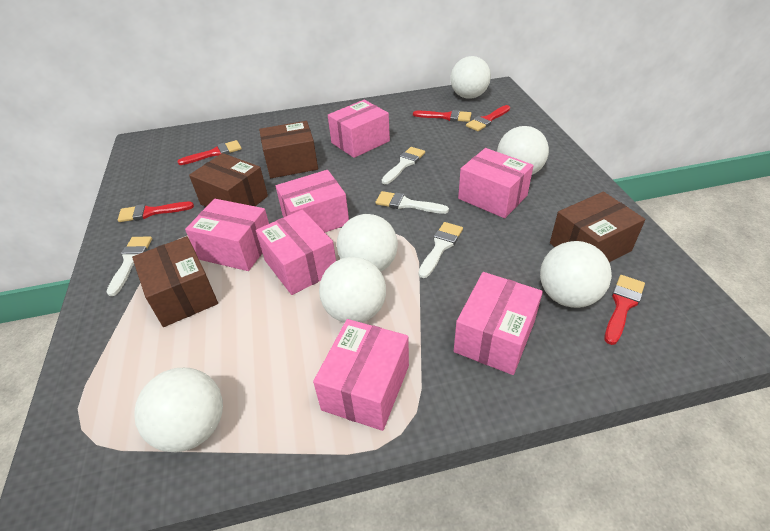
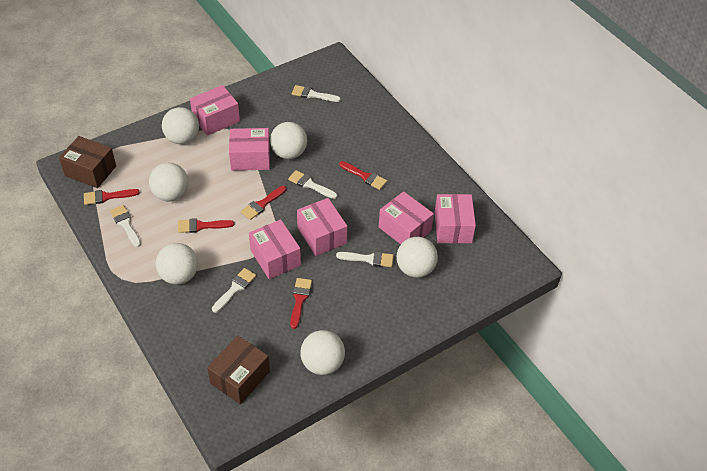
brown box: 4 -> 2
pink box: 7 -> 6
white brush: 4 -> 5

